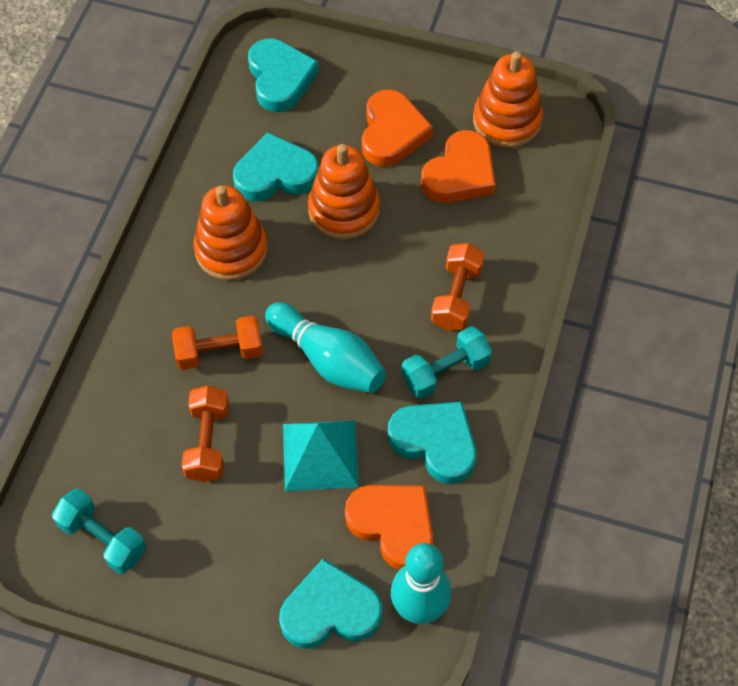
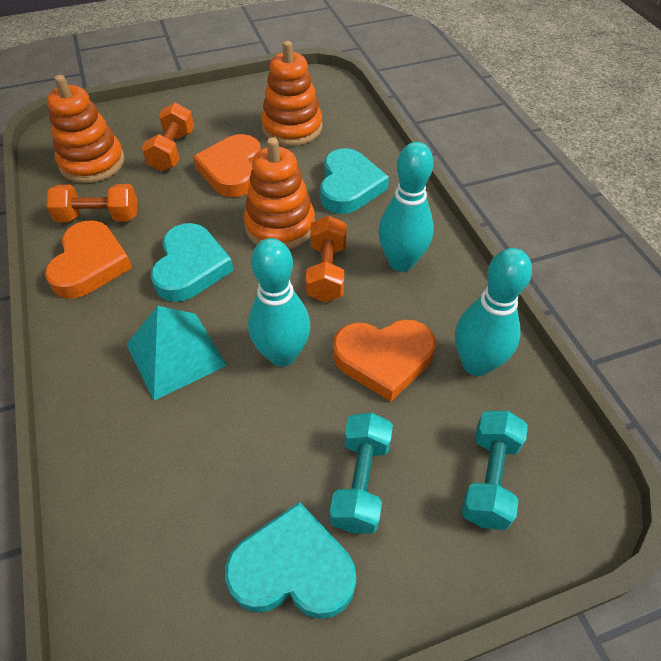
turquoise bowling pin: 2 -> 3
turquoise heart: 4 -> 3

